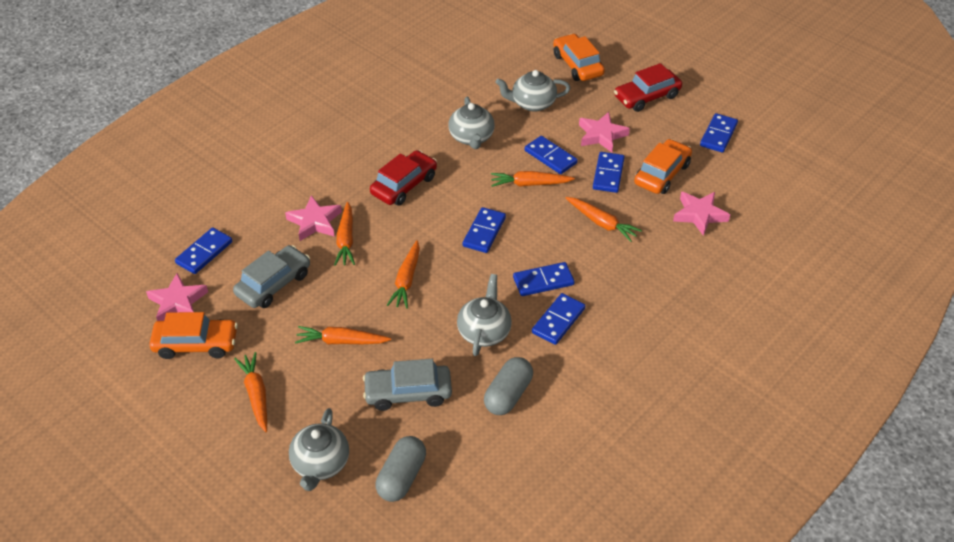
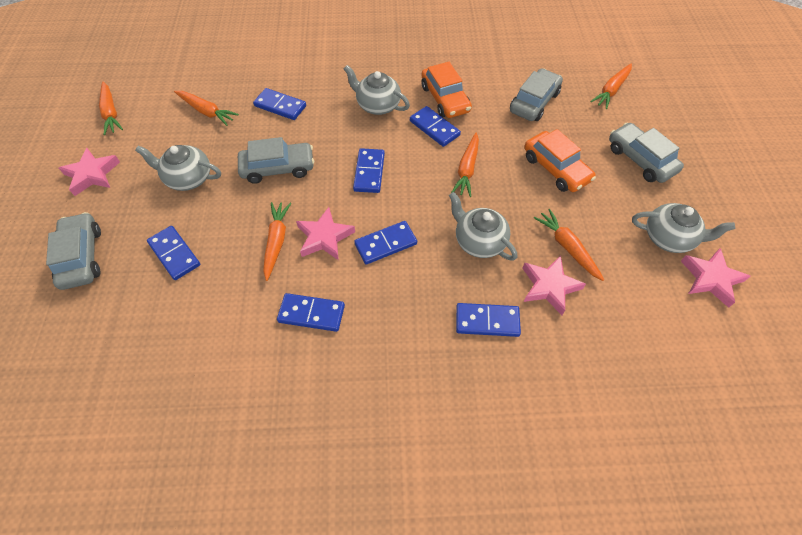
grey capsule: 2 -> 0
grey car: 2 -> 4
orange car: 3 -> 2
red car: 2 -> 0

